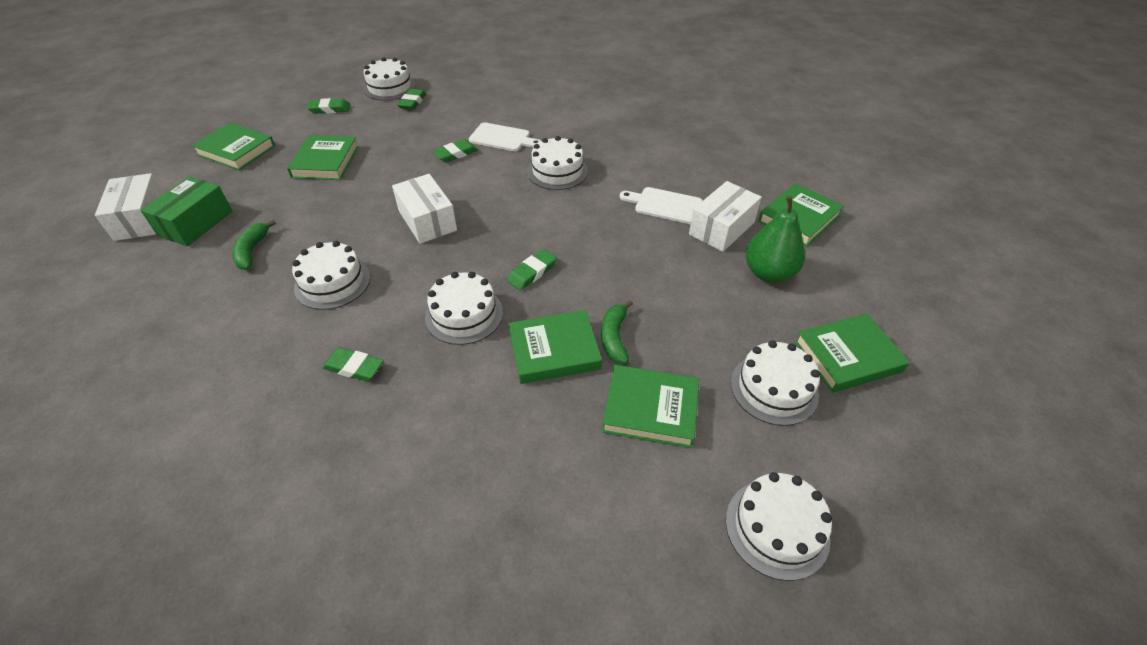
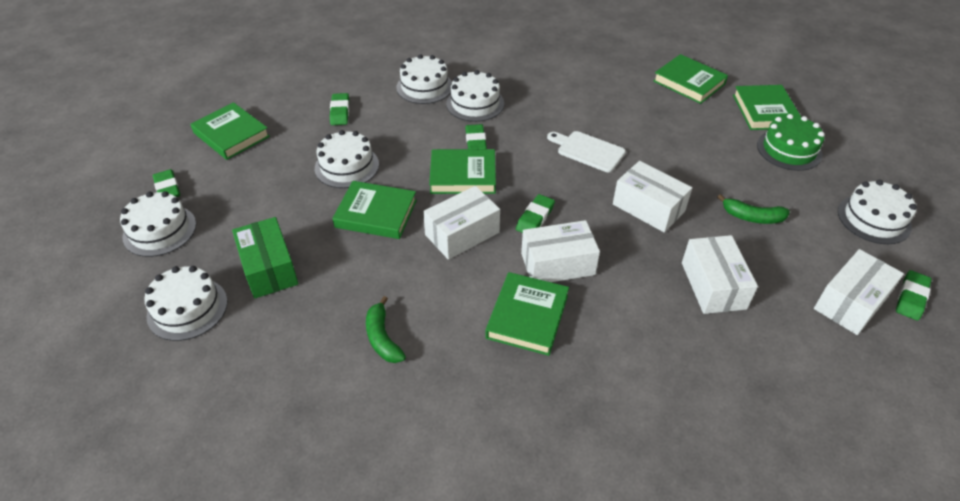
green cake: 0 -> 1
green pear: 1 -> 0
white box: 3 -> 5
white cutting board: 2 -> 1

